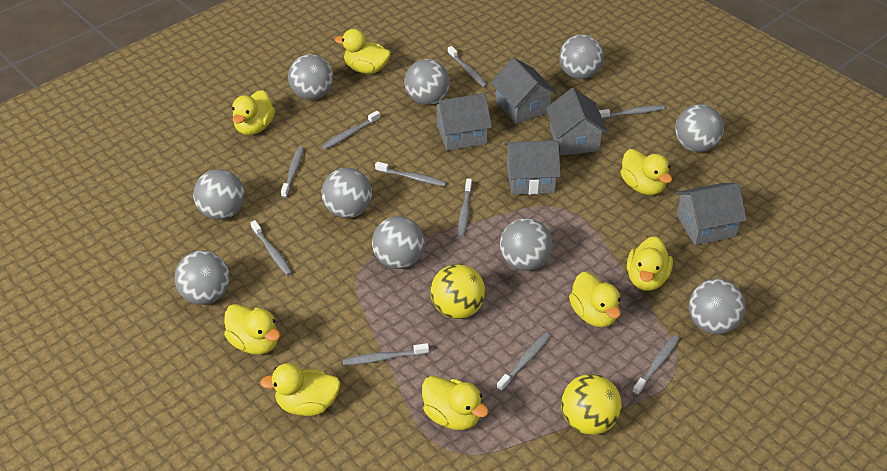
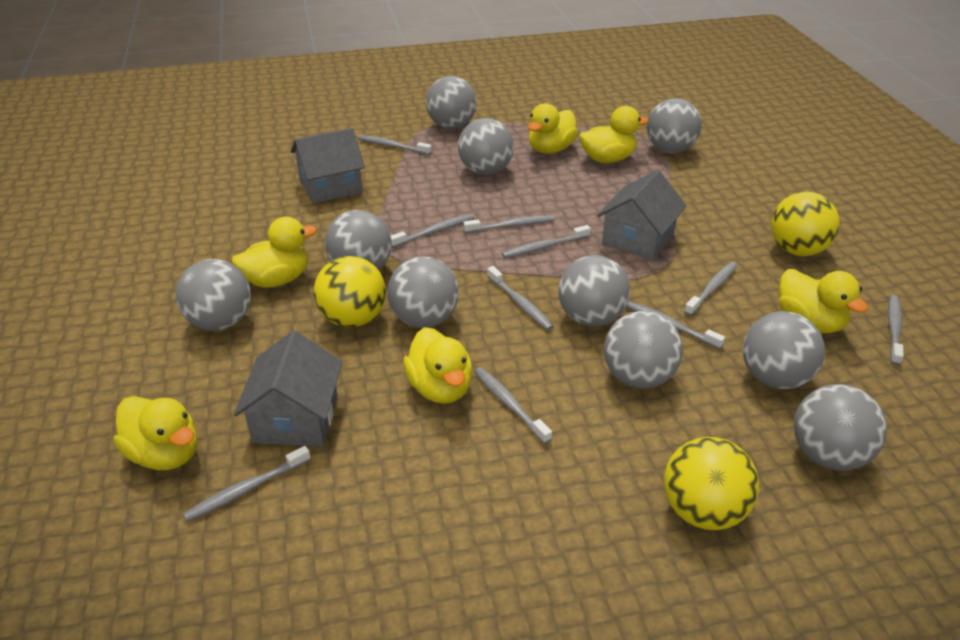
grey house: 5 -> 3
yellow ball: 2 -> 3
yellow duck: 8 -> 6

